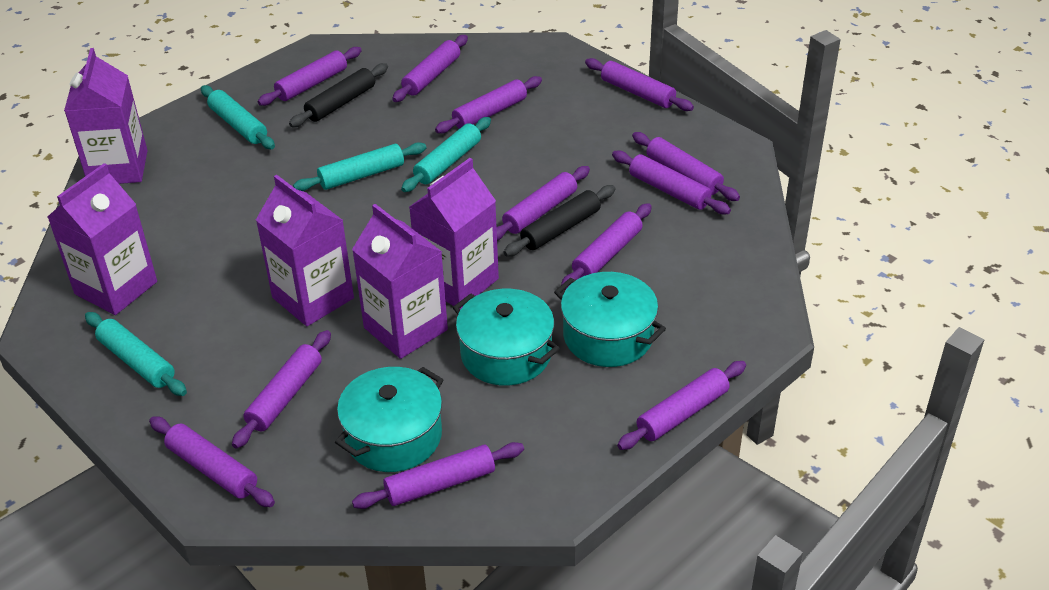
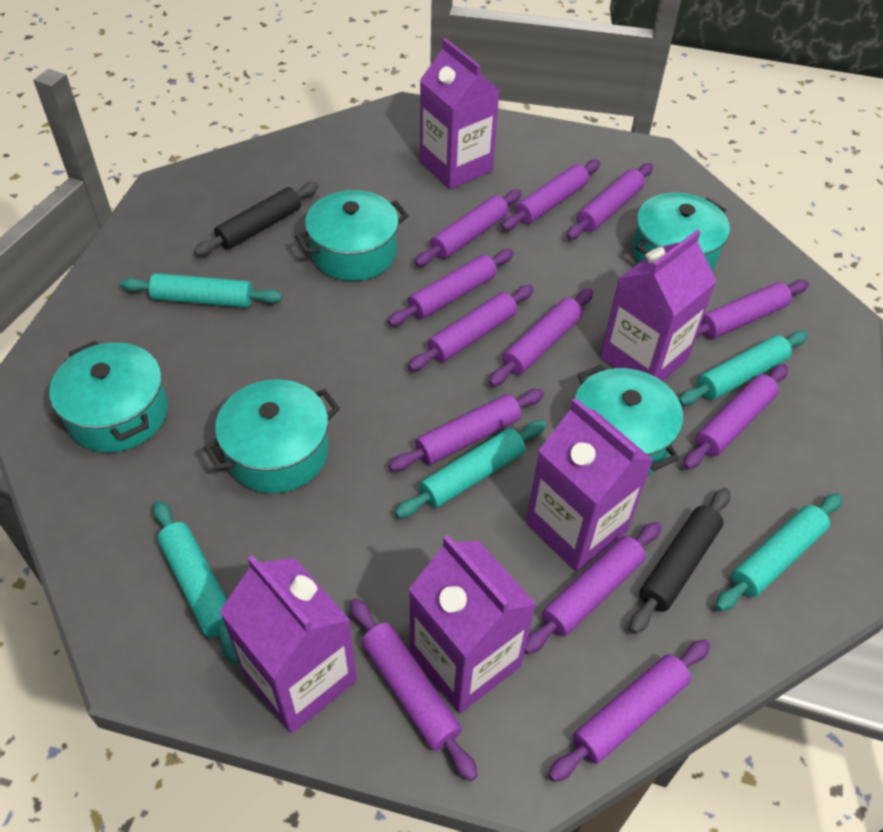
turquoise pot: 3 -> 5
turquoise rolling pin: 4 -> 5

